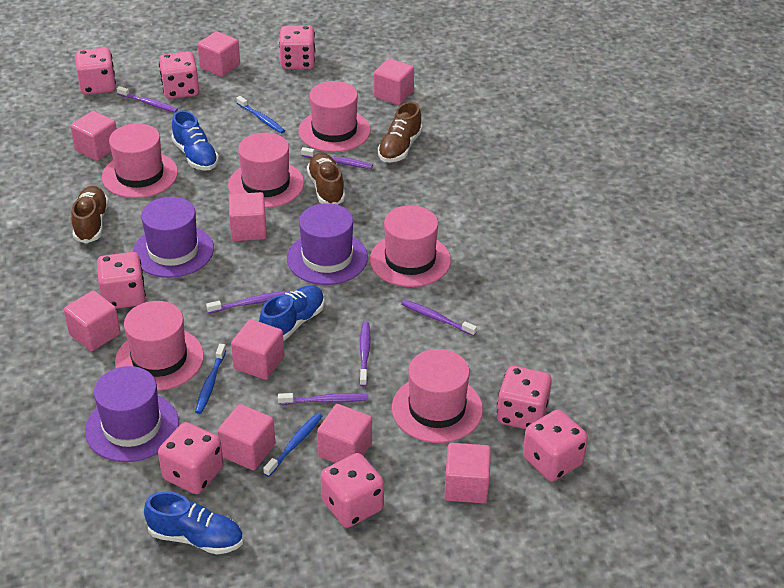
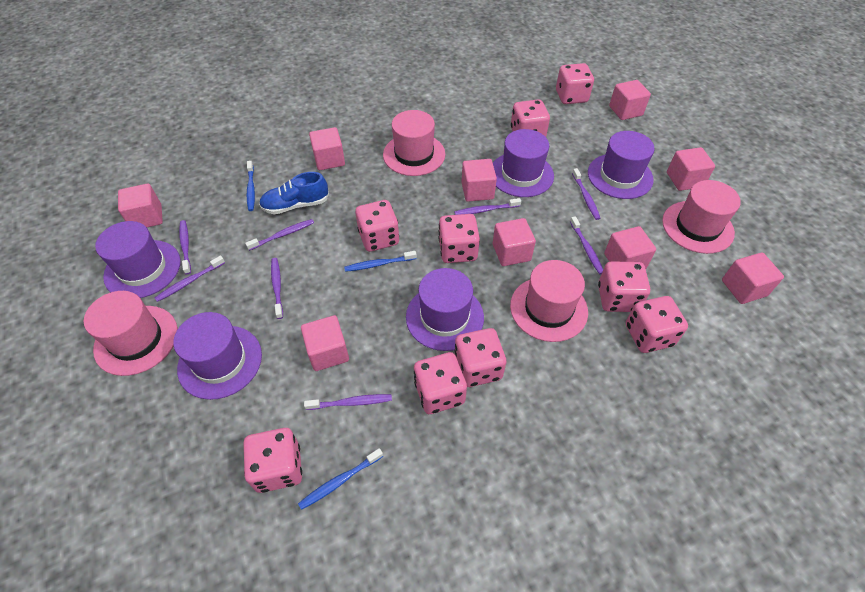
blue shoe: 3 -> 1
brown shoe: 3 -> 0
pink dice: 8 -> 9
pink hat: 6 -> 4
purple hat: 3 -> 5
purple toothbrush: 6 -> 8

